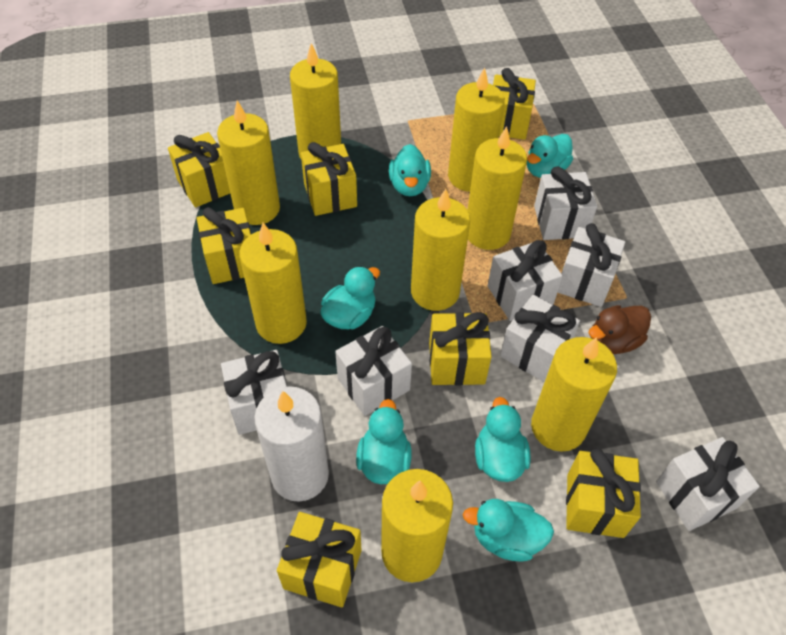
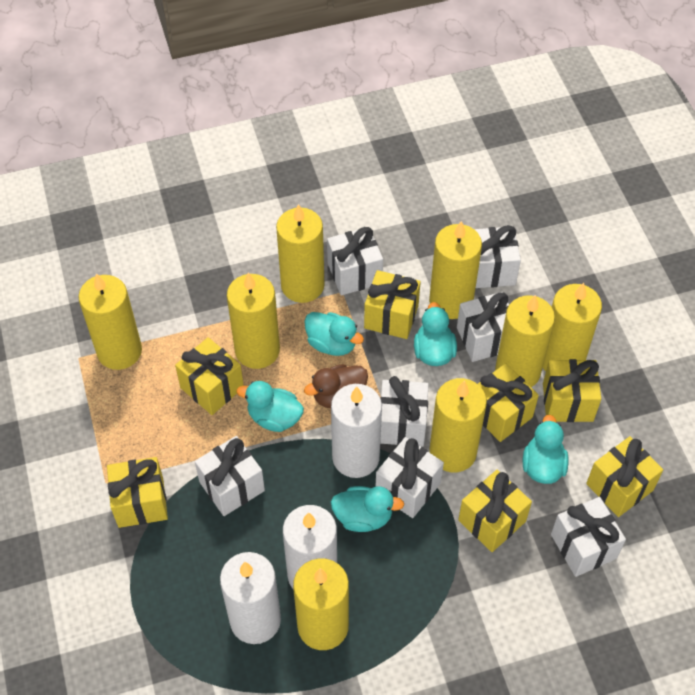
turquoise duck: 6 -> 5
white candle: 1 -> 3

